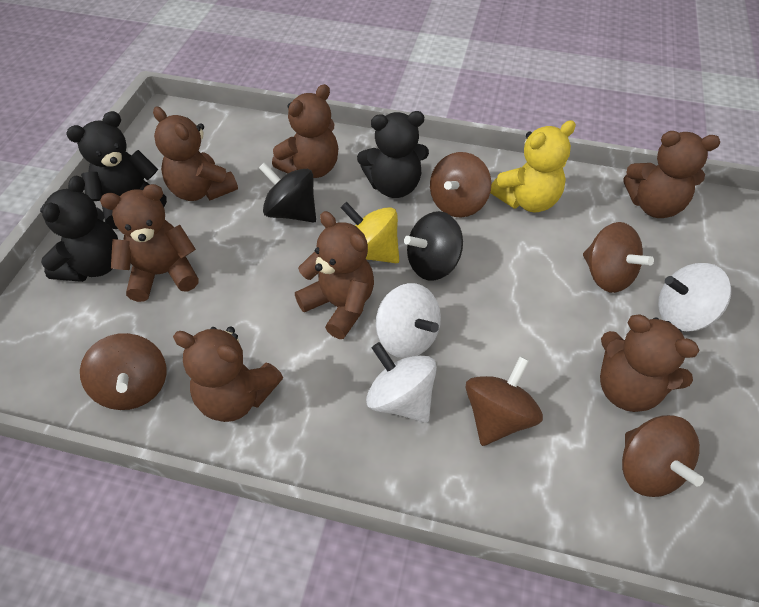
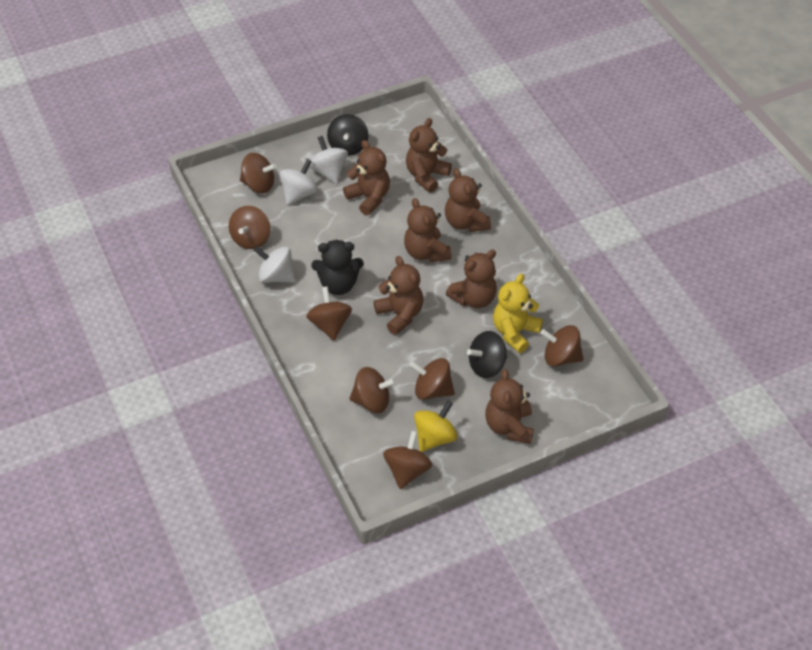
black teddy bear: 3 -> 1
brown spinning top: 5 -> 7

